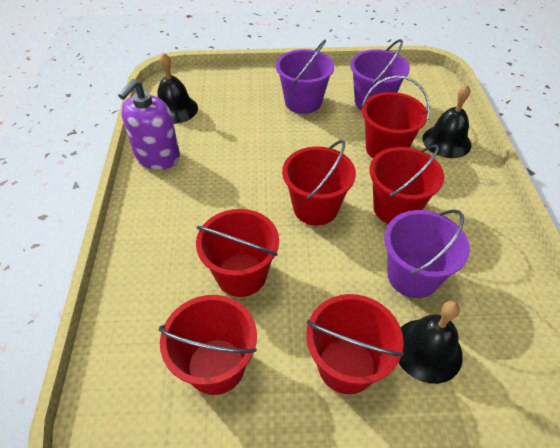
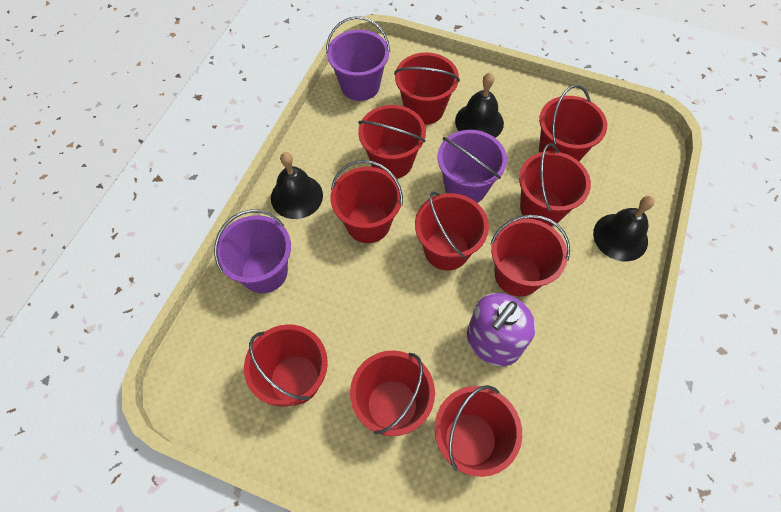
red bucket: 6 -> 10

